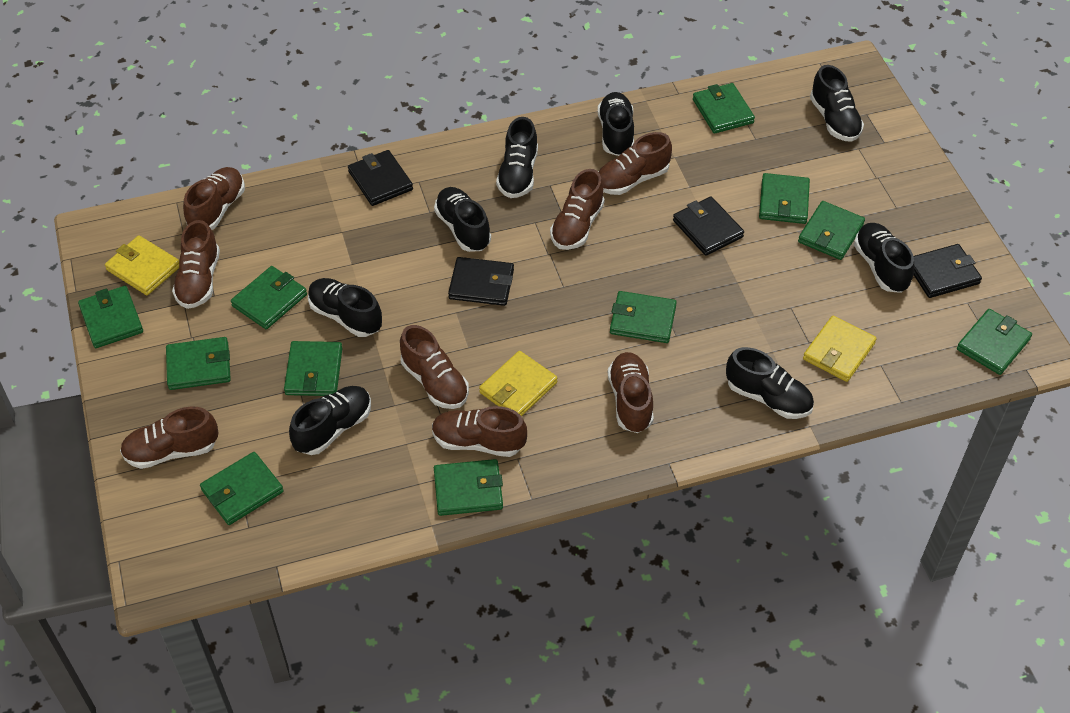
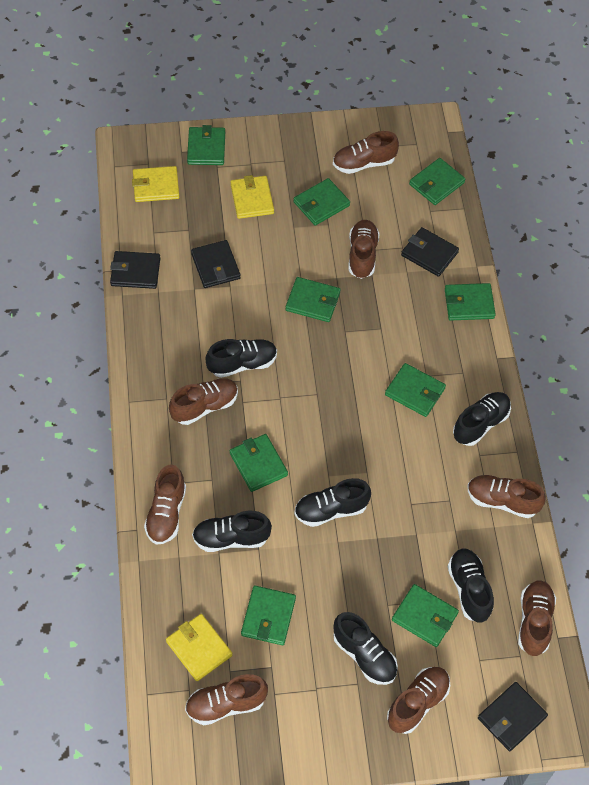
black shoe: 8 -> 6
green wallet: 11 -> 9

